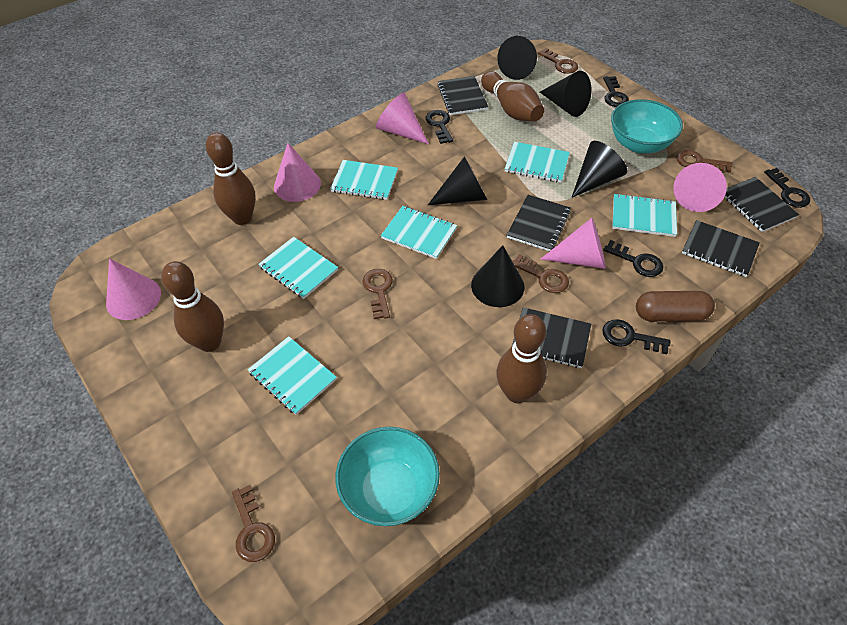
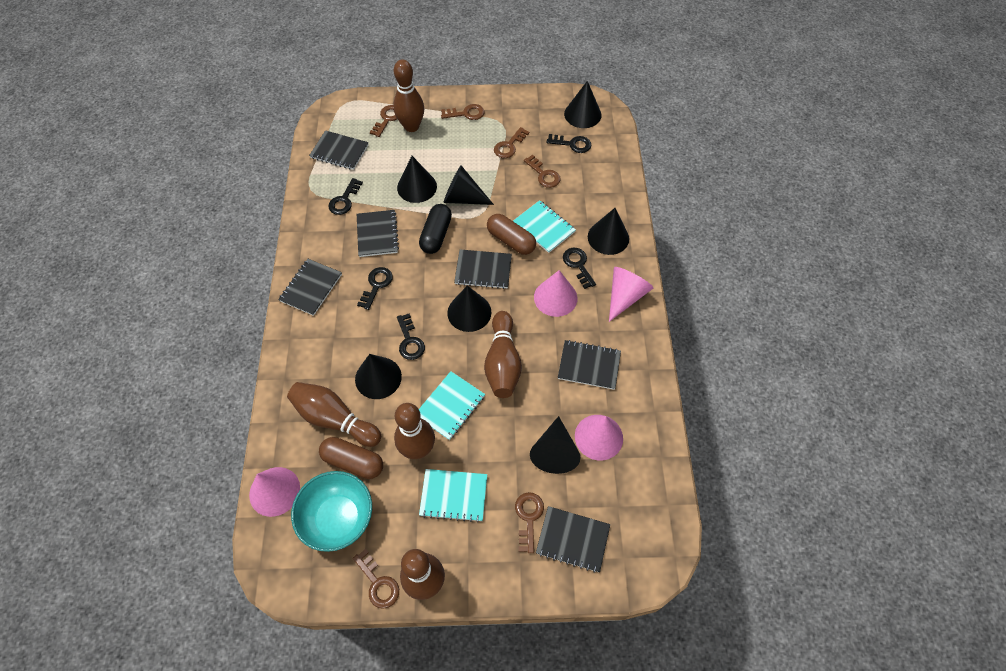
black capsule: 0 -> 1
black cone: 5 -> 7
black notebook: 5 -> 6
brown bowling pin: 4 -> 5
brown capsule: 1 -> 2
brown key: 5 -> 6
pink cone: 5 -> 4
turquoise bowl: 2 -> 1
turquoise notebook: 6 -> 3

